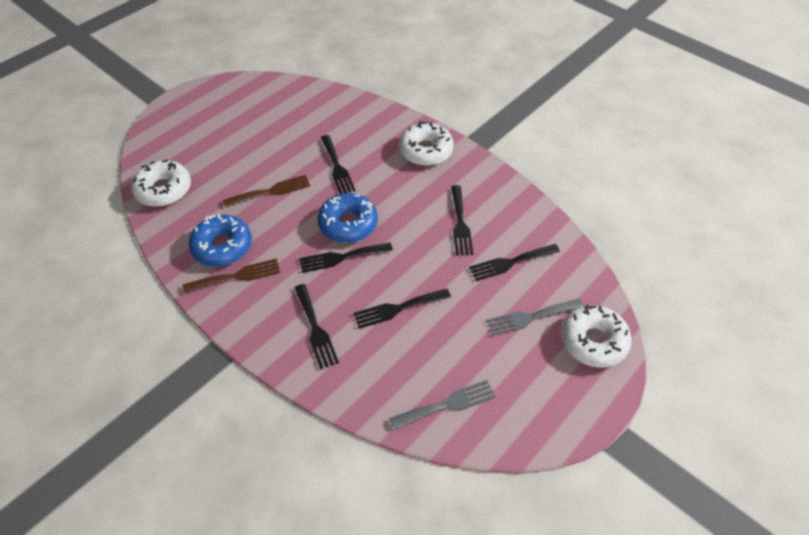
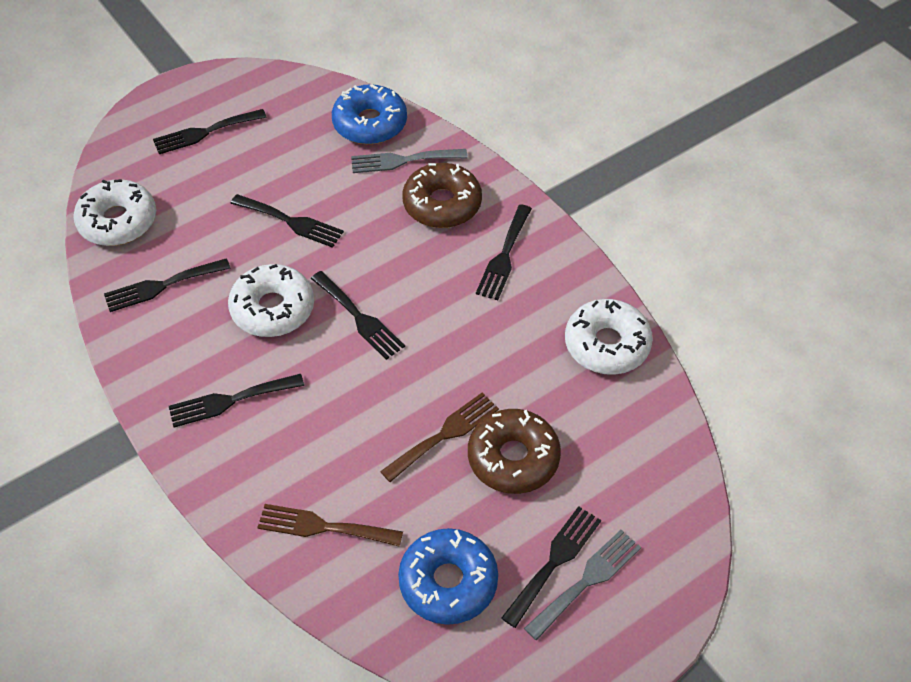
black fork: 6 -> 7
brown donut: 0 -> 2

